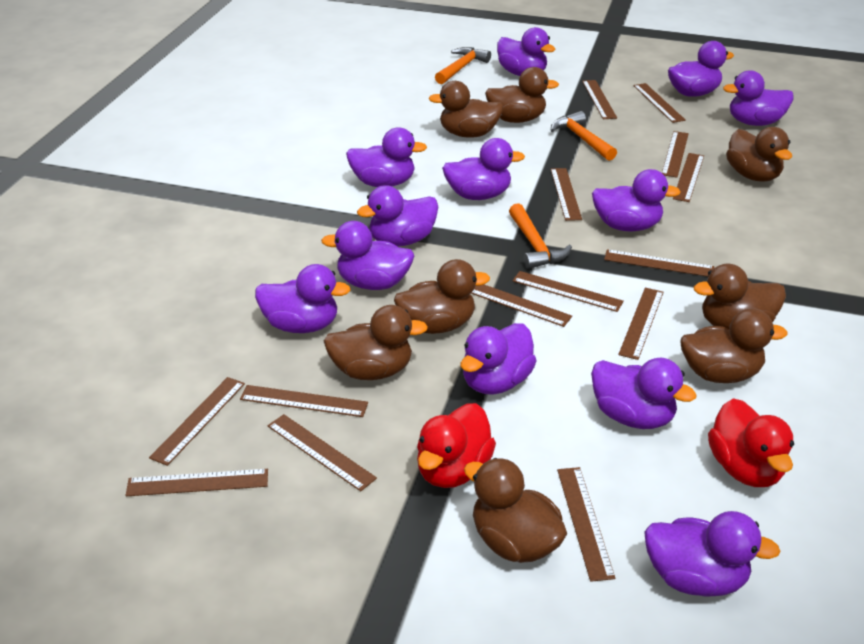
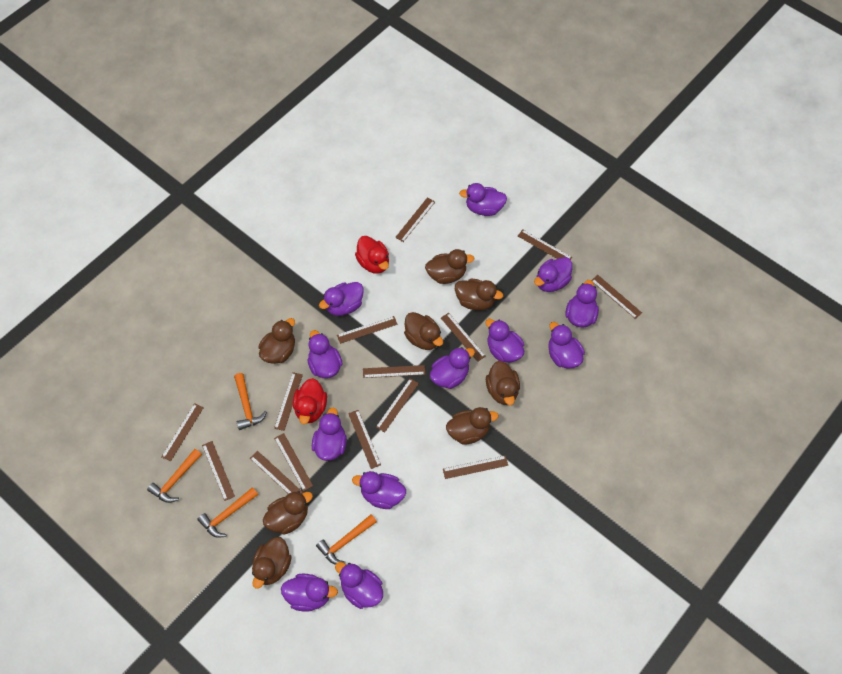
orange hammer: 3 -> 4

